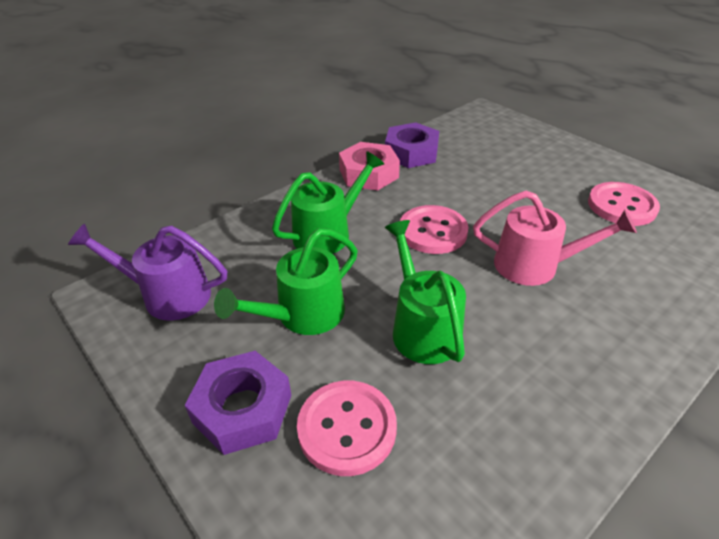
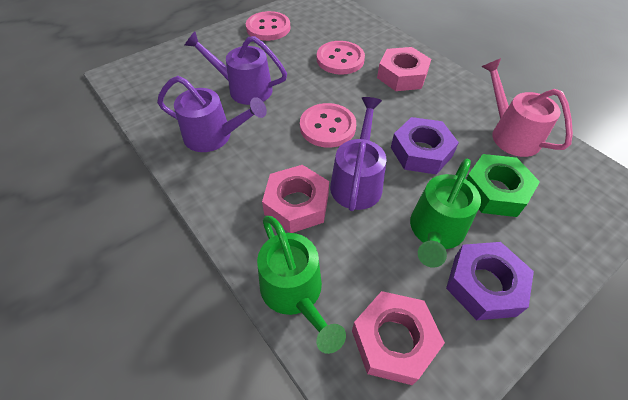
green nut: 0 -> 1
green watering can: 3 -> 2
pink nut: 1 -> 3
purple watering can: 1 -> 3

